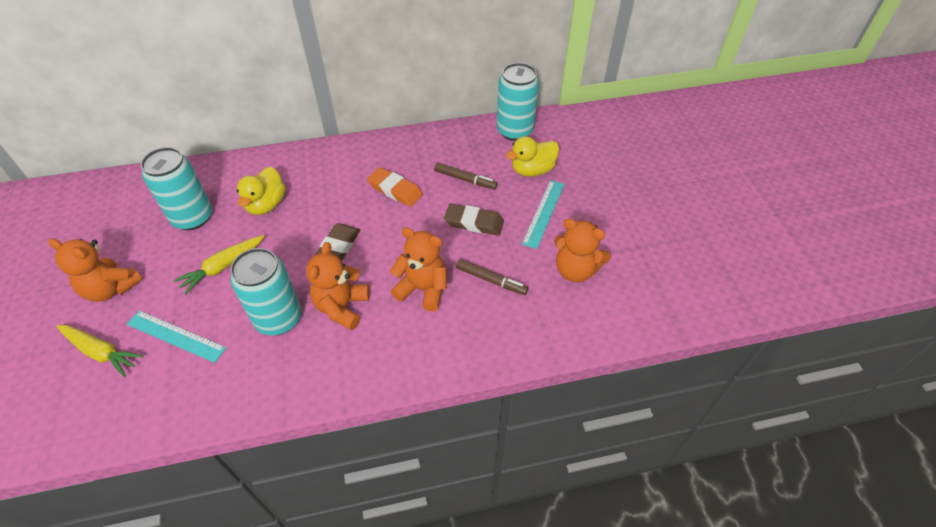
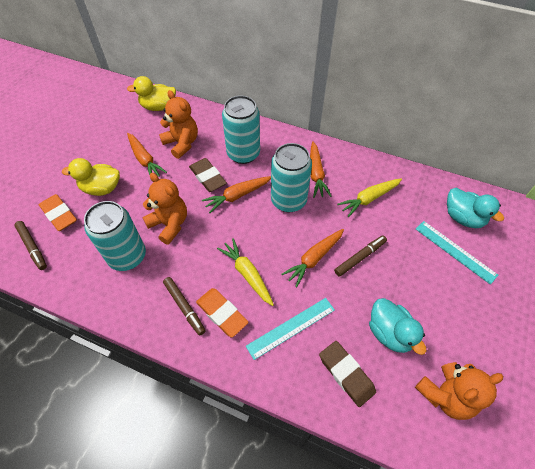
brown marker: 2 -> 3
orange carrot: 0 -> 4
orange eraser: 1 -> 2
orange teddy bear: 4 -> 3
turquoise duck: 0 -> 2

